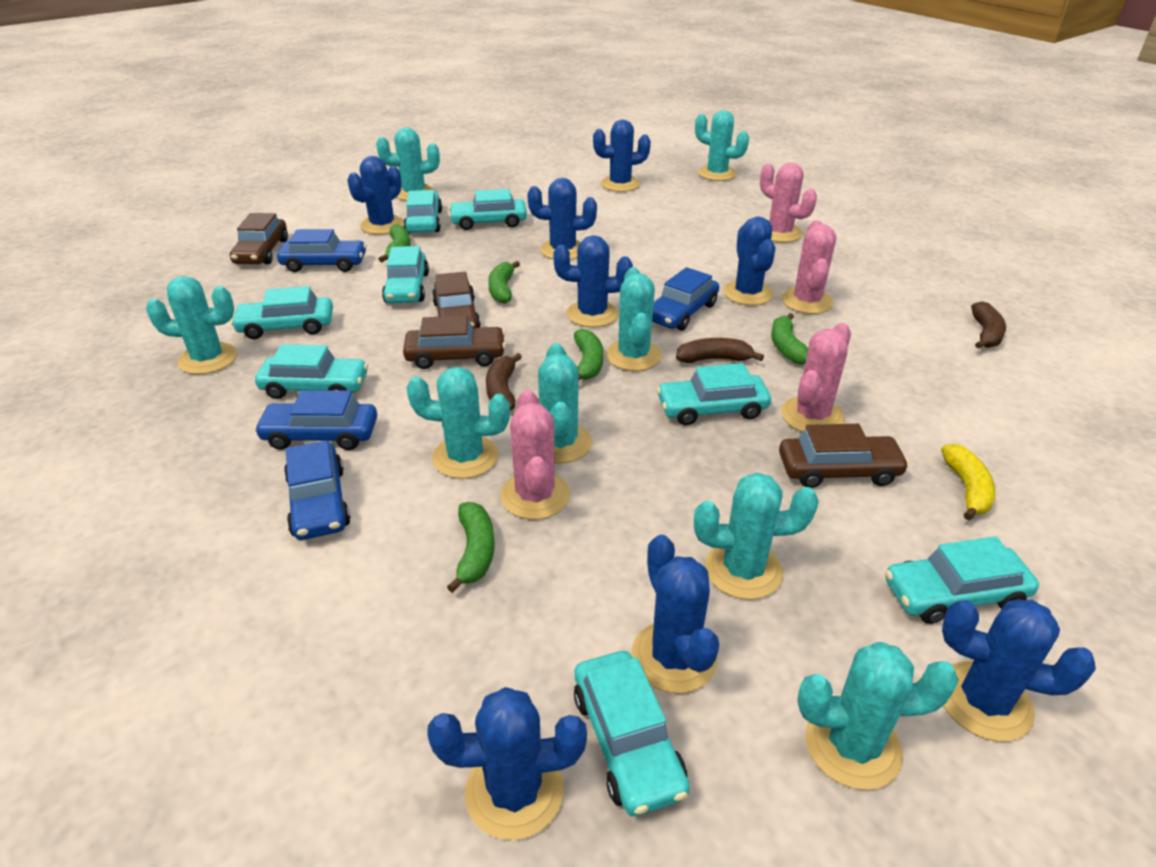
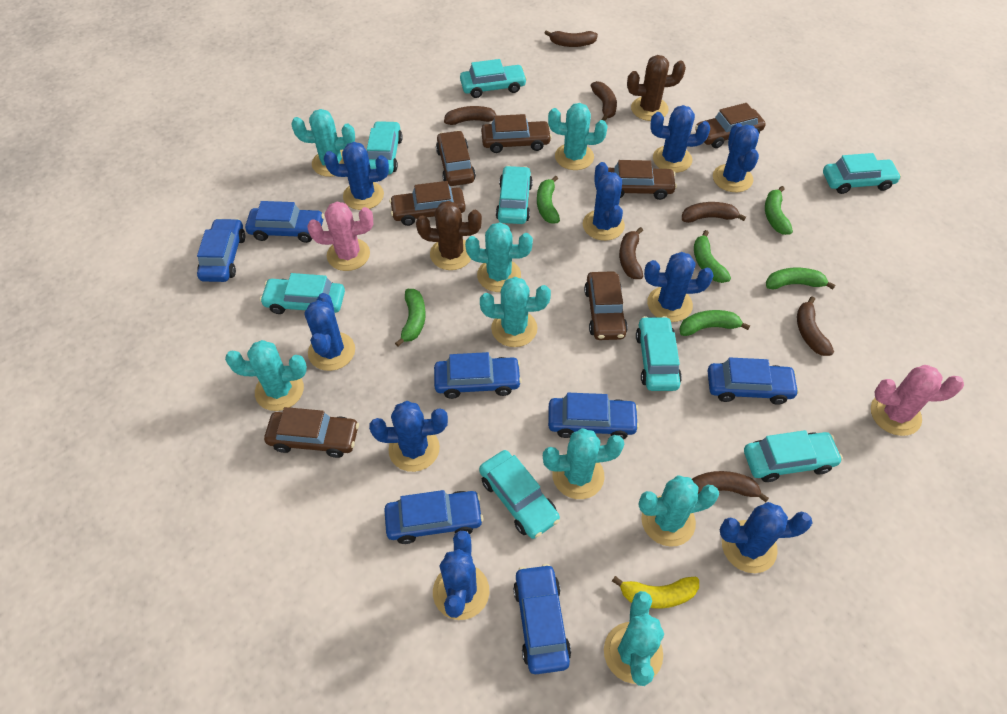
blue cactus: 8 -> 9
blue car: 4 -> 7
brown banana: 3 -> 7
brown cactus: 0 -> 2
brown car: 4 -> 7
green banana: 5 -> 6
pink cactus: 4 -> 2

